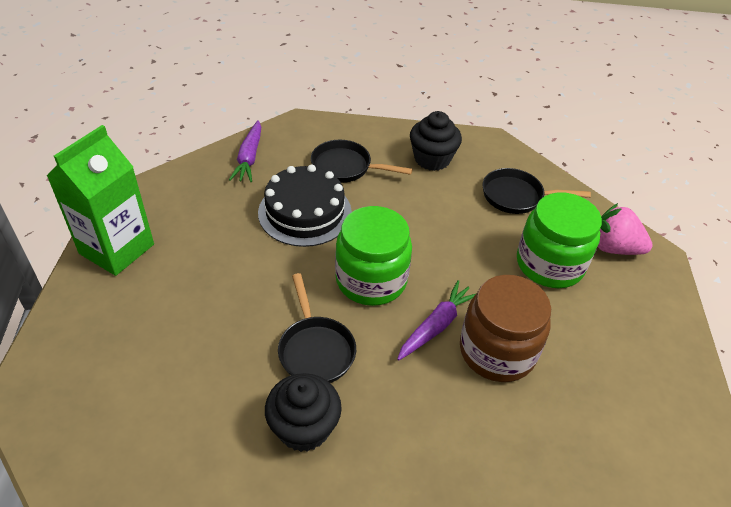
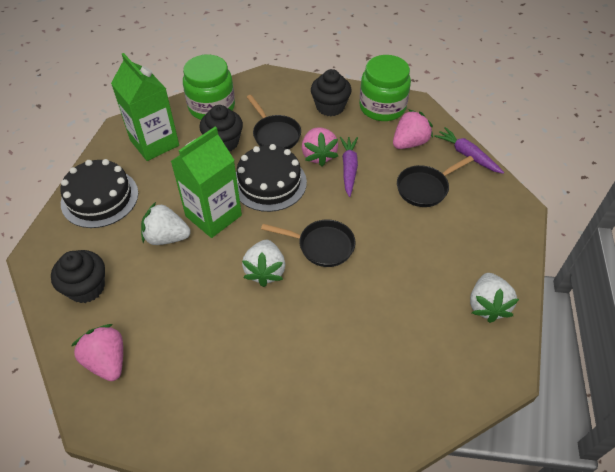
black cake: 1 -> 2
black cupcake: 2 -> 3
brown jar: 1 -> 0
green carton: 1 -> 2
pink strawberry: 1 -> 3
white strawberry: 0 -> 3

